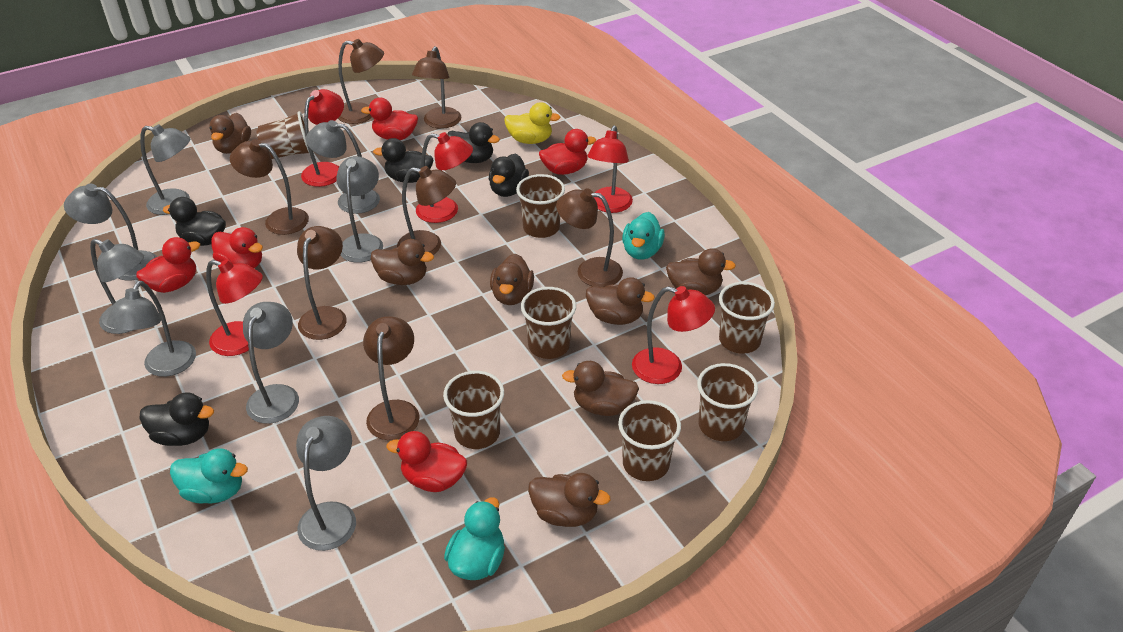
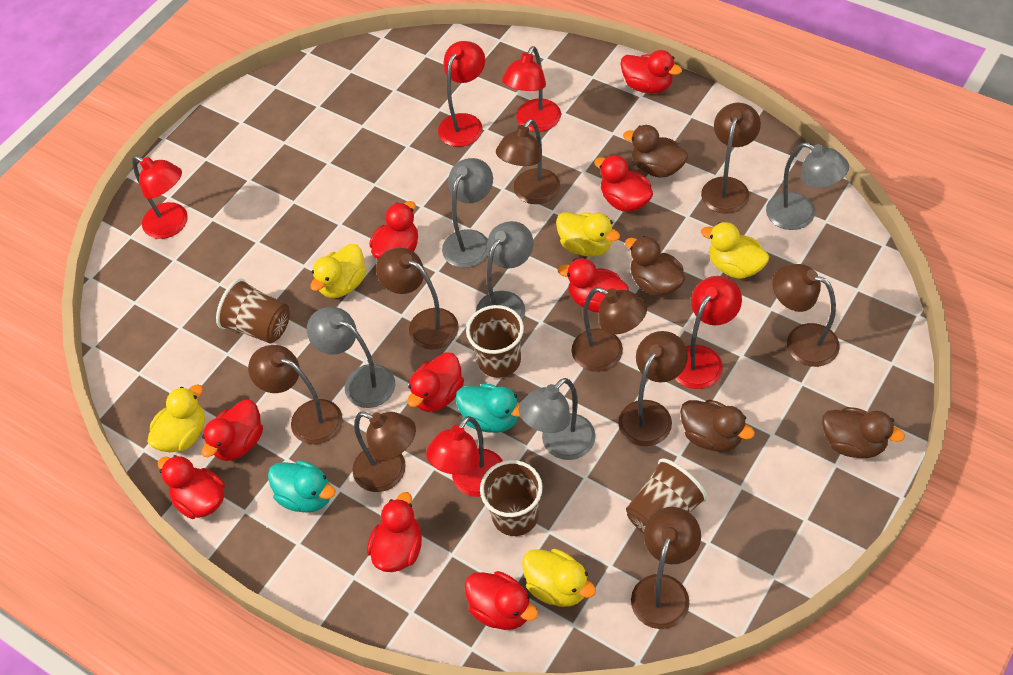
black duck: 5 -> 0
brown cup: 7 -> 4
brown duck: 7 -> 4
brown lamp: 7 -> 9
grey lamp: 8 -> 5
red duck: 5 -> 9
turquoise duck: 3 -> 2
yellow duck: 1 -> 5

